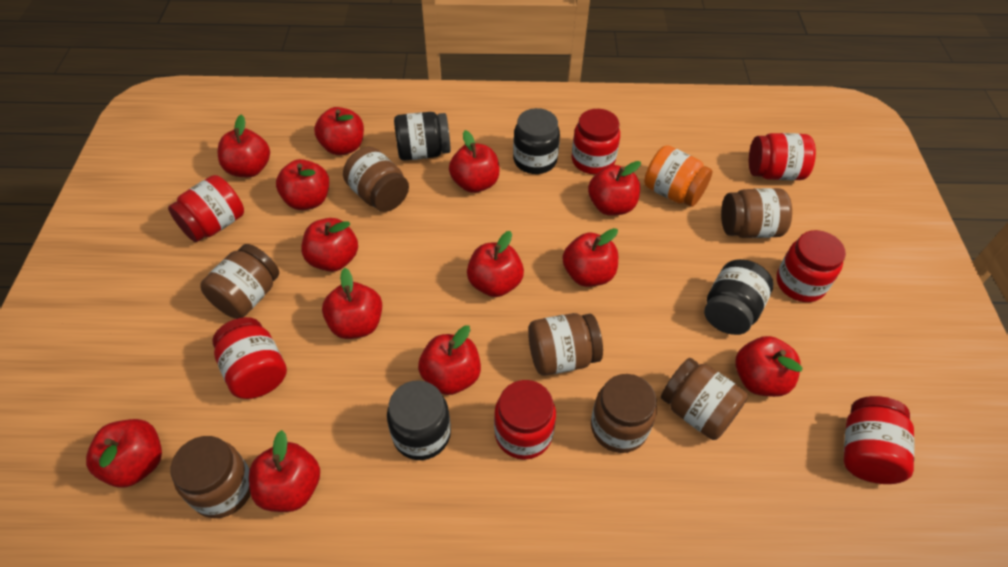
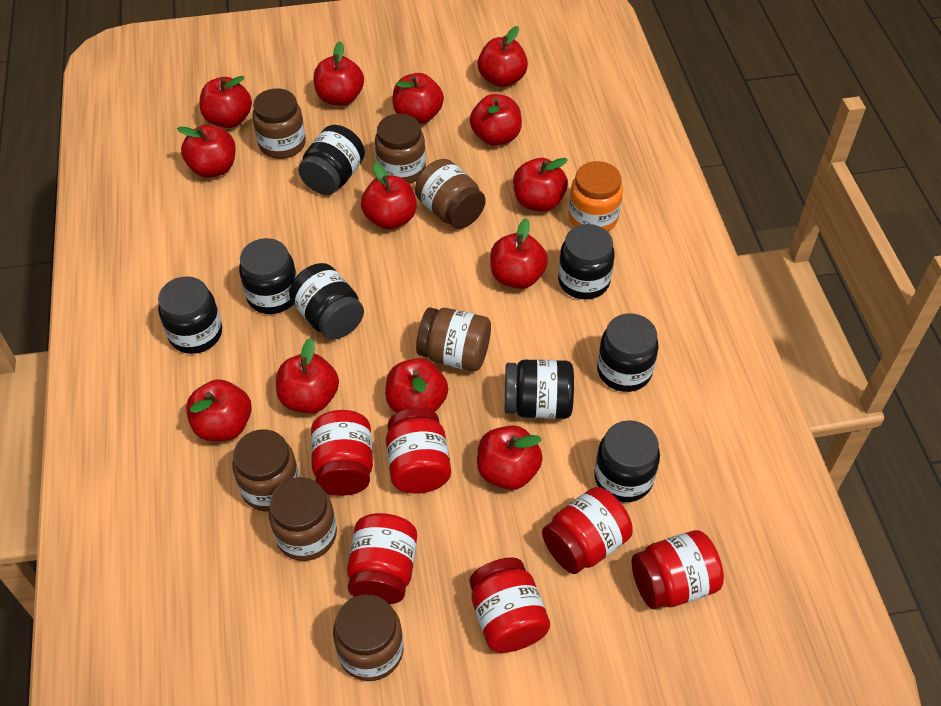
black jar: 4 -> 8
red jar: 7 -> 6

